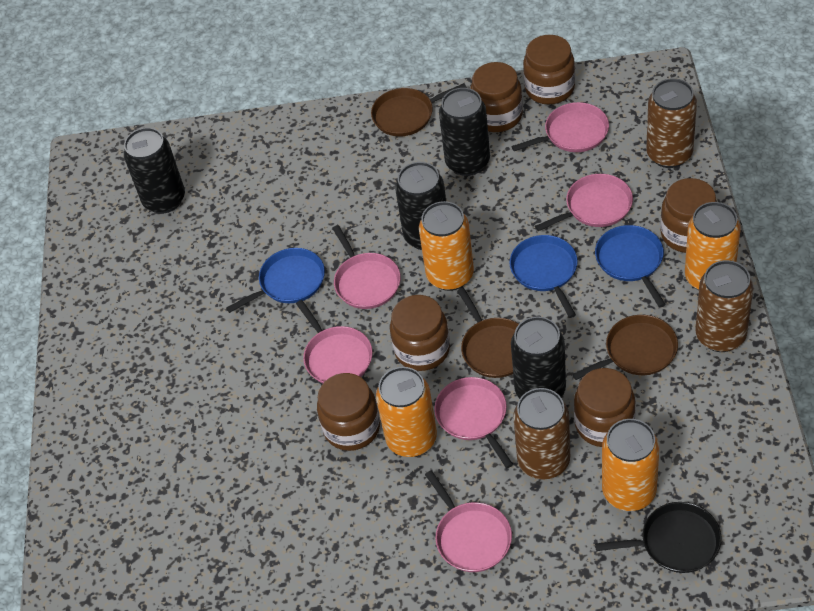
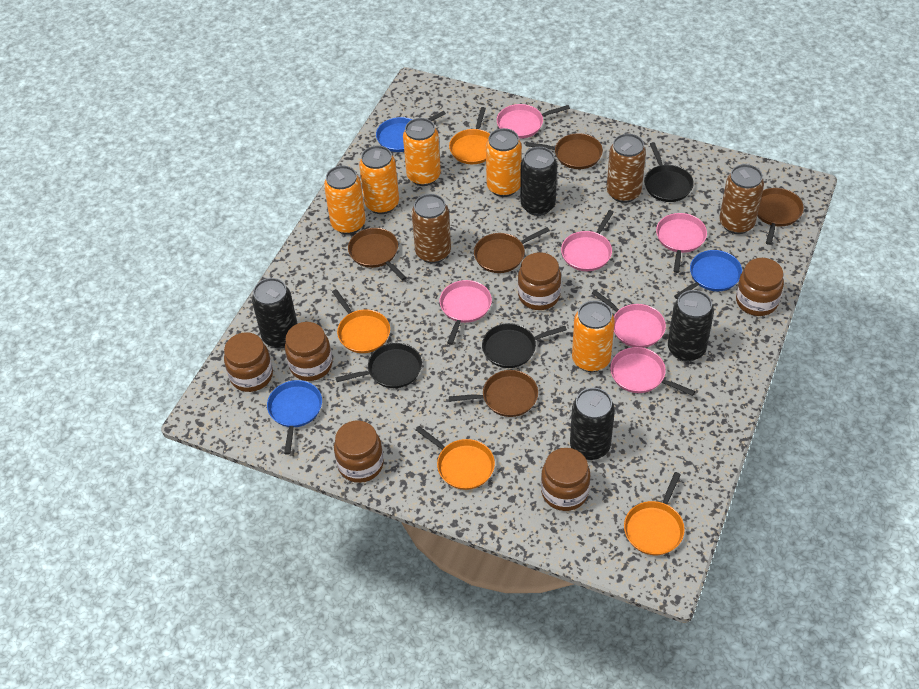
black pan: 1 -> 3
brown pan: 3 -> 5
orange can: 4 -> 5
orange pan: 0 -> 4

